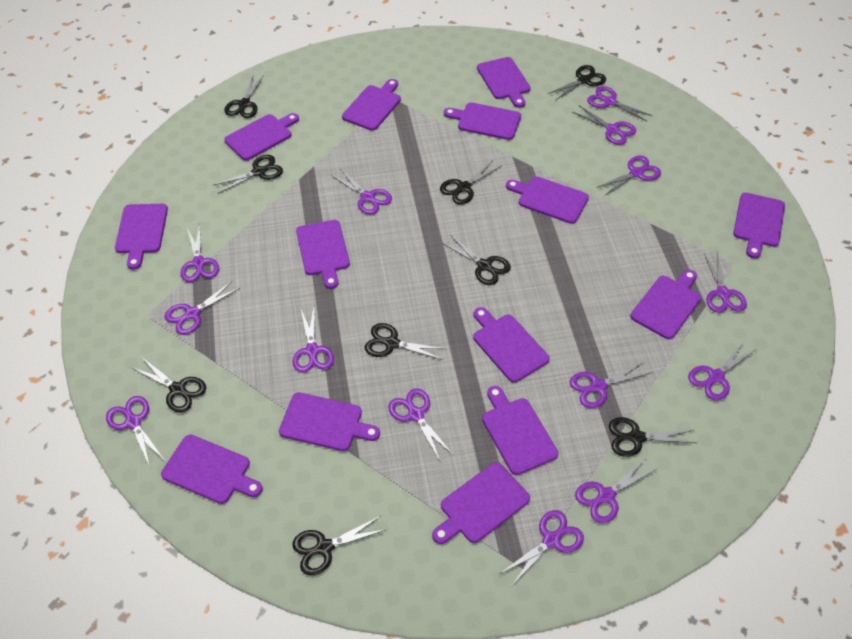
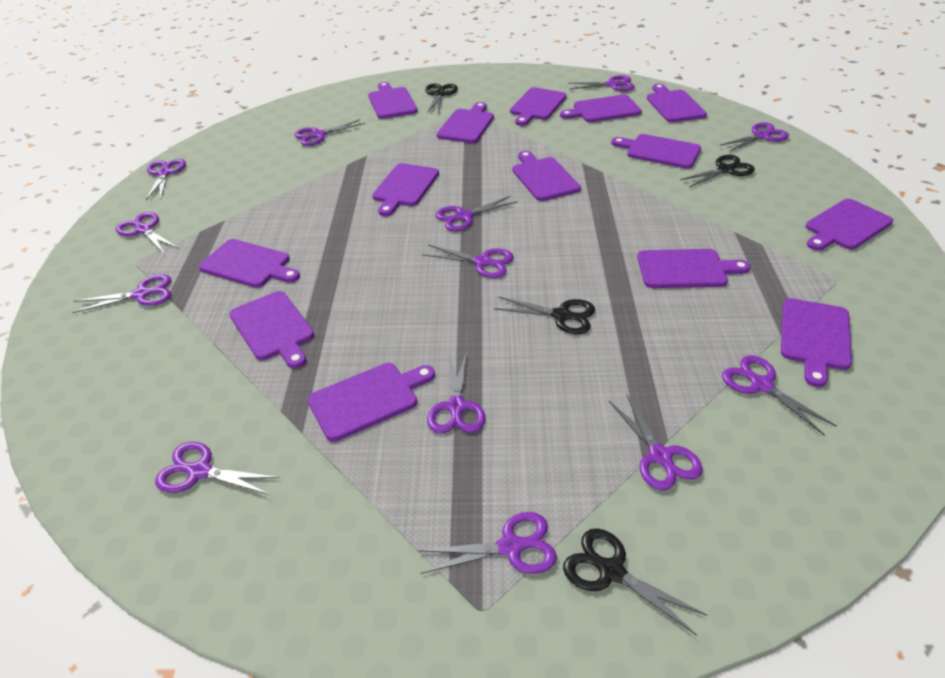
black scissors: 9 -> 4
purple scissors: 14 -> 13

